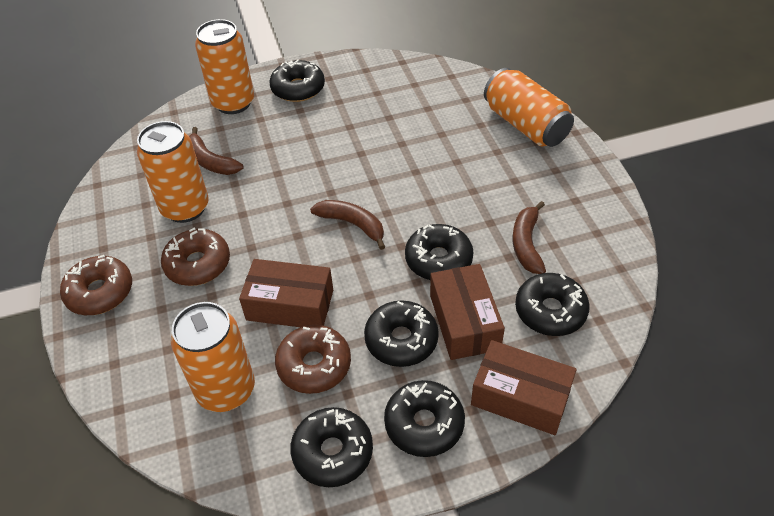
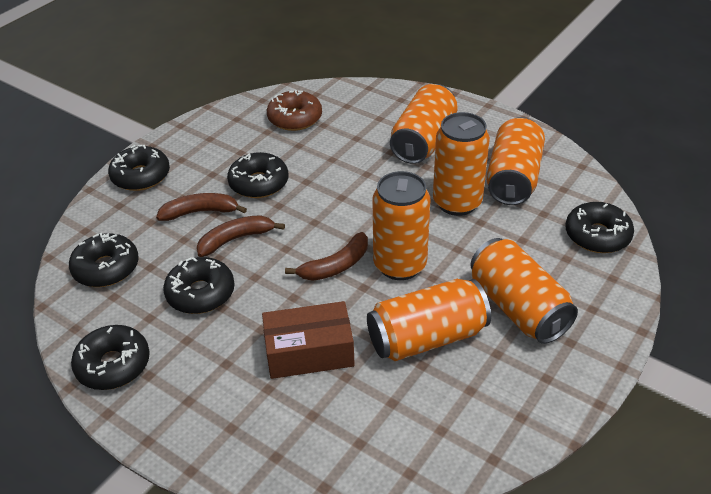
brown box: 3 -> 1
brown donut: 3 -> 1
orange can: 4 -> 6

